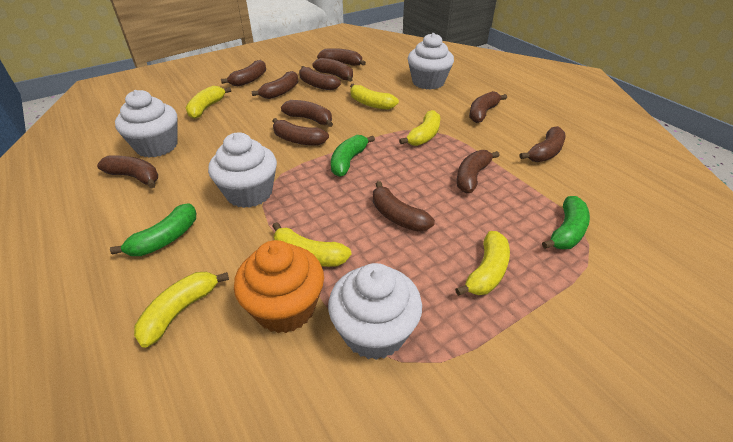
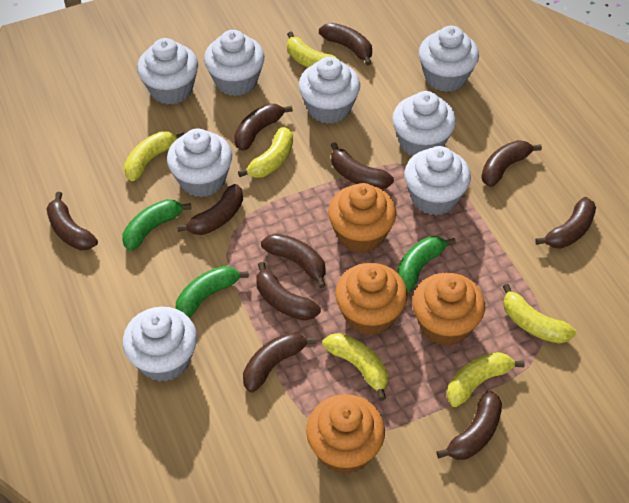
brown banana: 12 -> 11
orange cupcake: 1 -> 4
white cupcake: 4 -> 8

